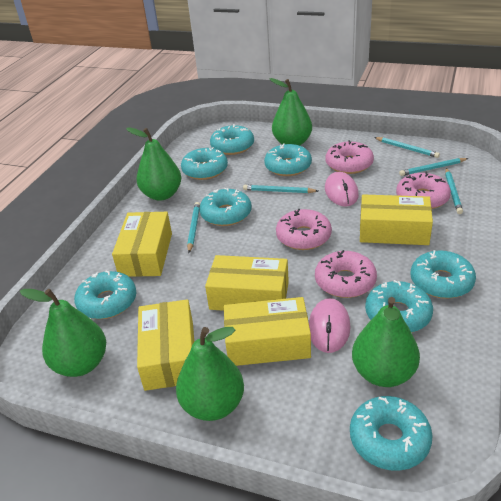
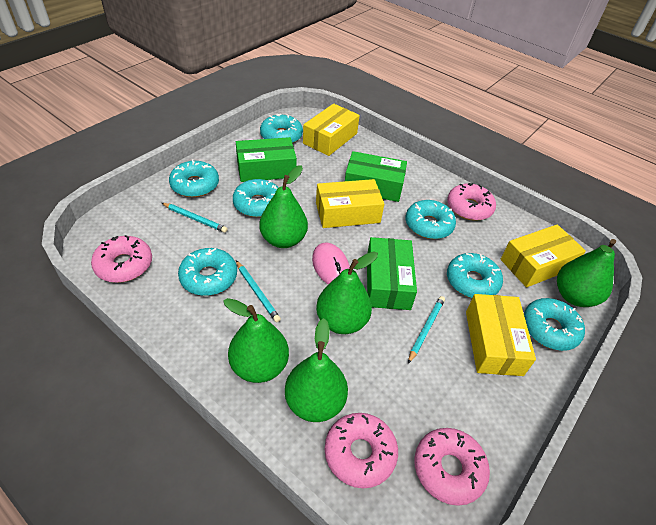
green box: 0 -> 3
pink mouse: 2 -> 1
turquoise donut: 8 -> 7
turquoise pencil: 5 -> 3
yellow box: 5 -> 4

